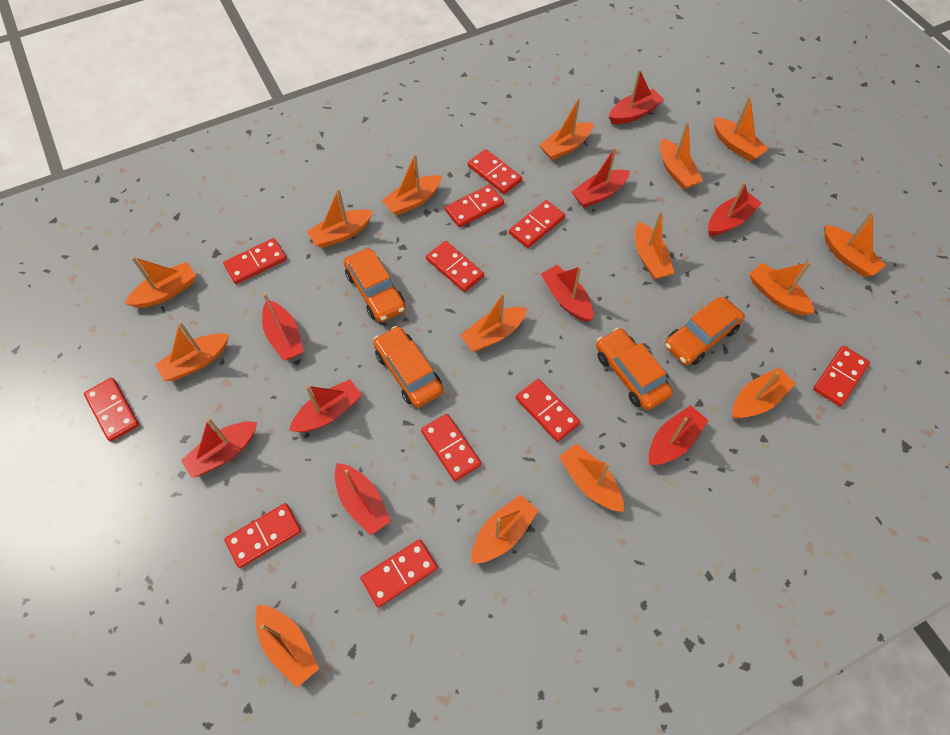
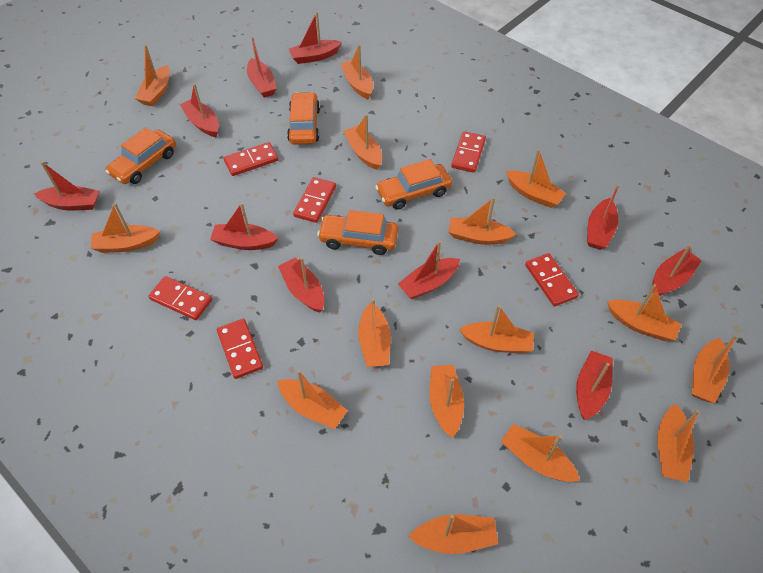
red boat: 9 -> 10
red domino: 11 -> 6

